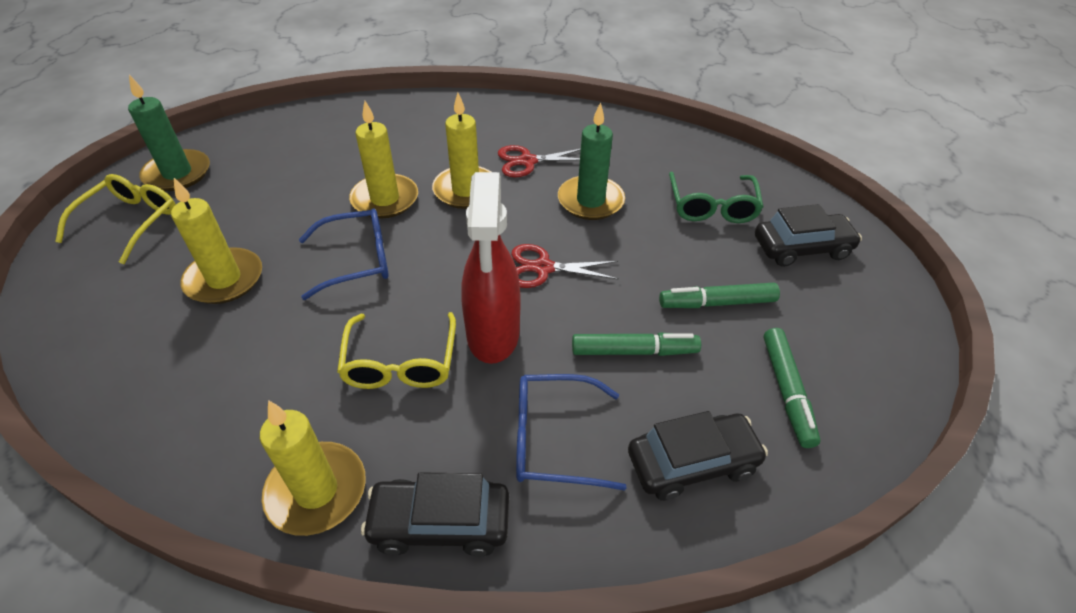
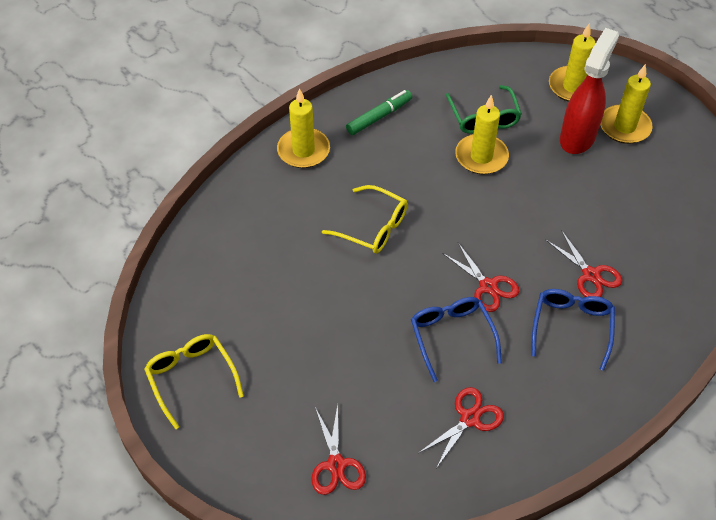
black car: 3 -> 0
green candle: 2 -> 0
green marker: 3 -> 1
red scissors: 2 -> 4

